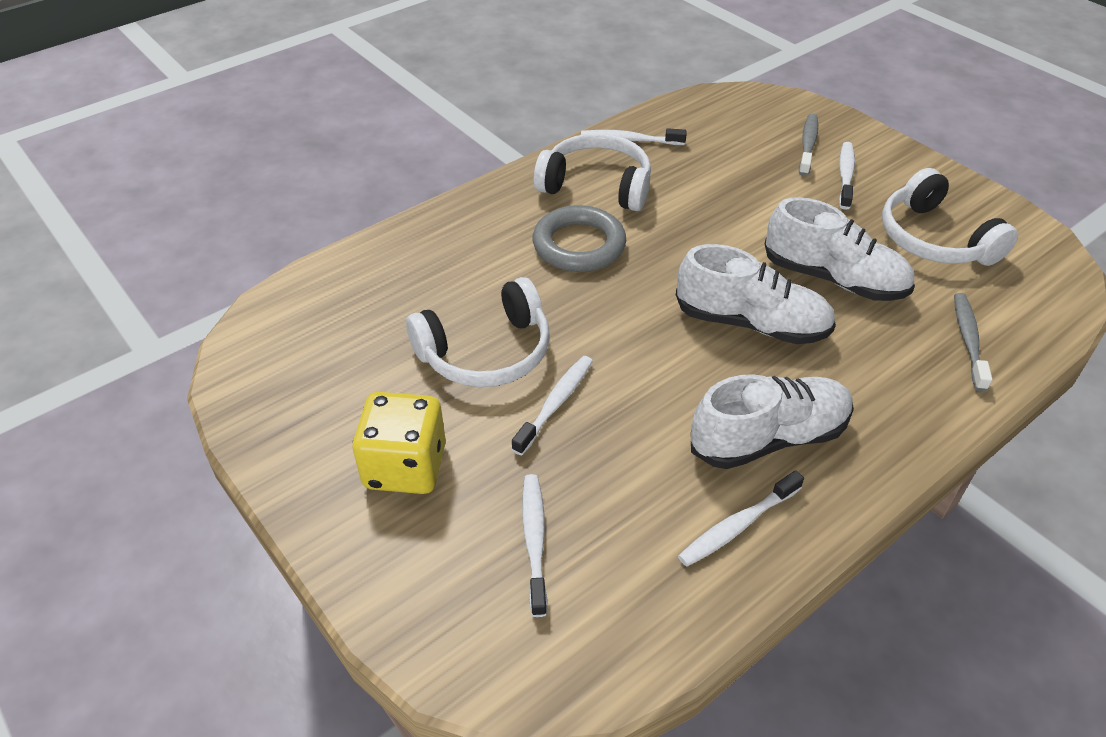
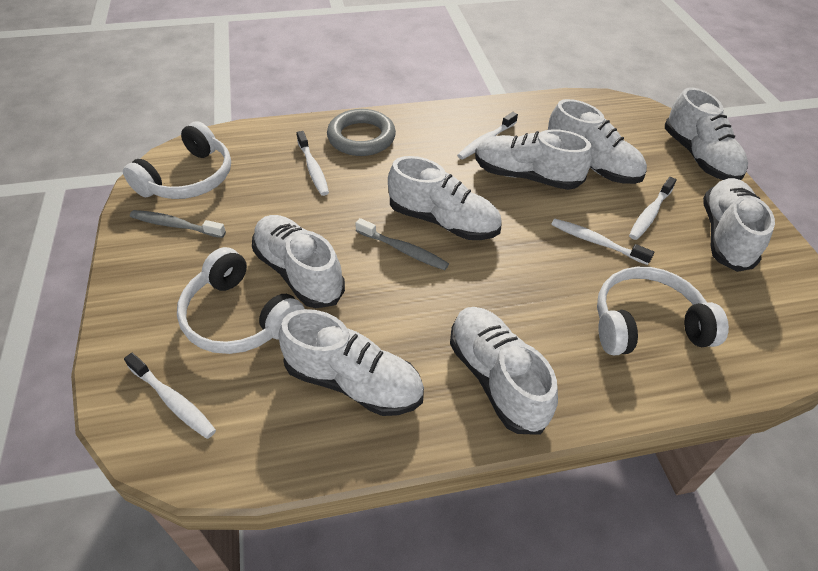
white shoe: 3 -> 8
yellow dice: 1 -> 0

